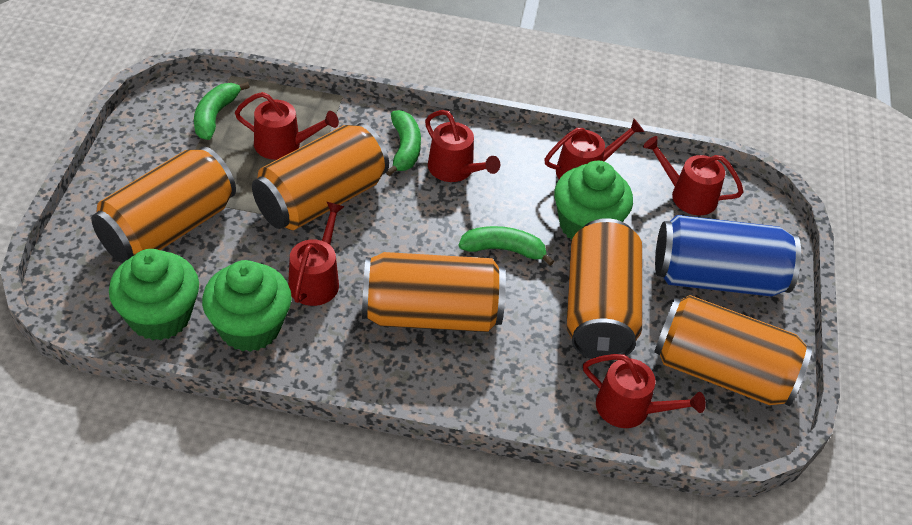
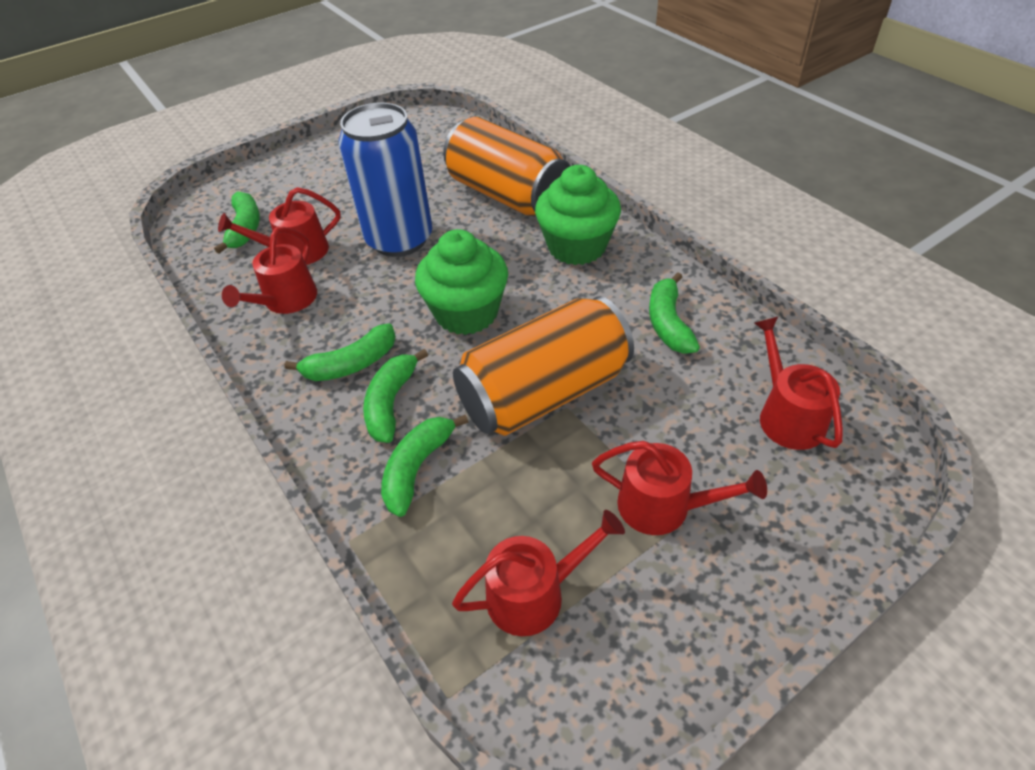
green banana: 3 -> 5
green cupcake: 3 -> 2
orange can: 5 -> 2
red watering can: 6 -> 5

